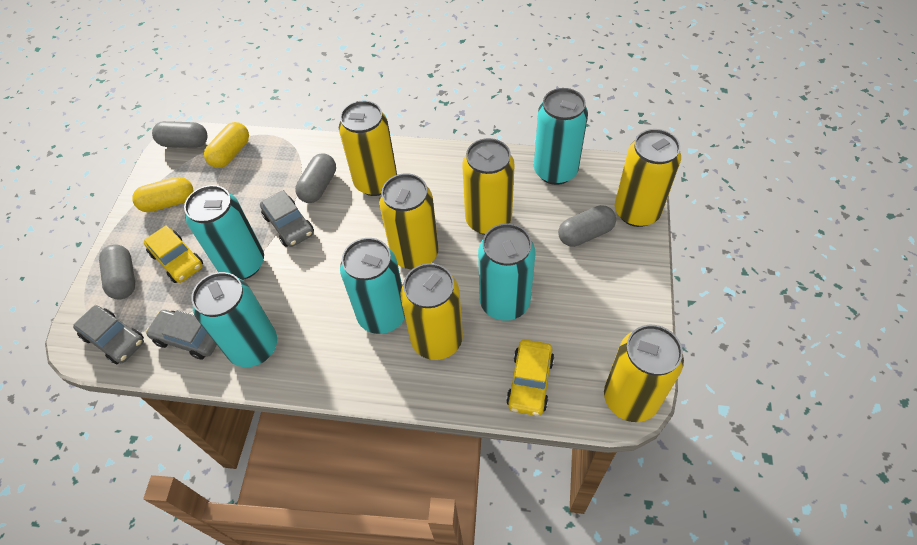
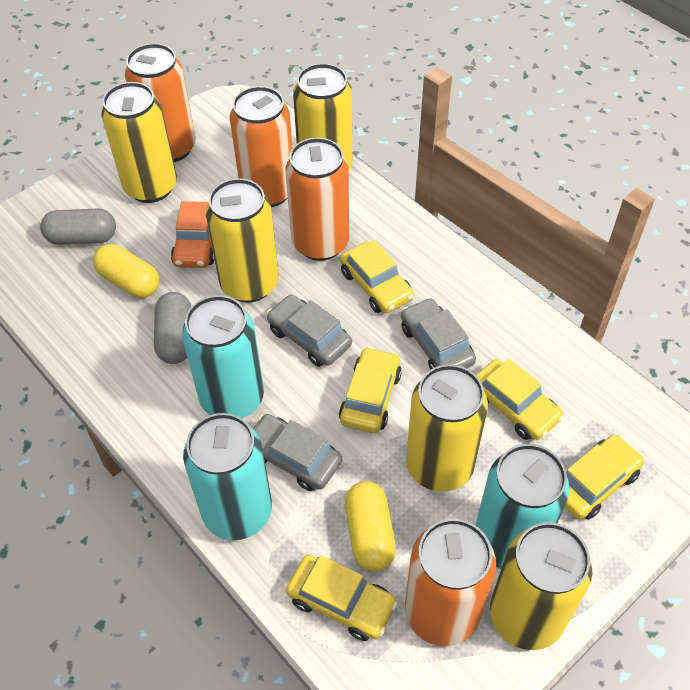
grey capsule: 4 -> 2
orange can: 0 -> 4
orange car: 0 -> 1
turquoise can: 5 -> 3
yellow can: 6 -> 5
yellow car: 2 -> 5

